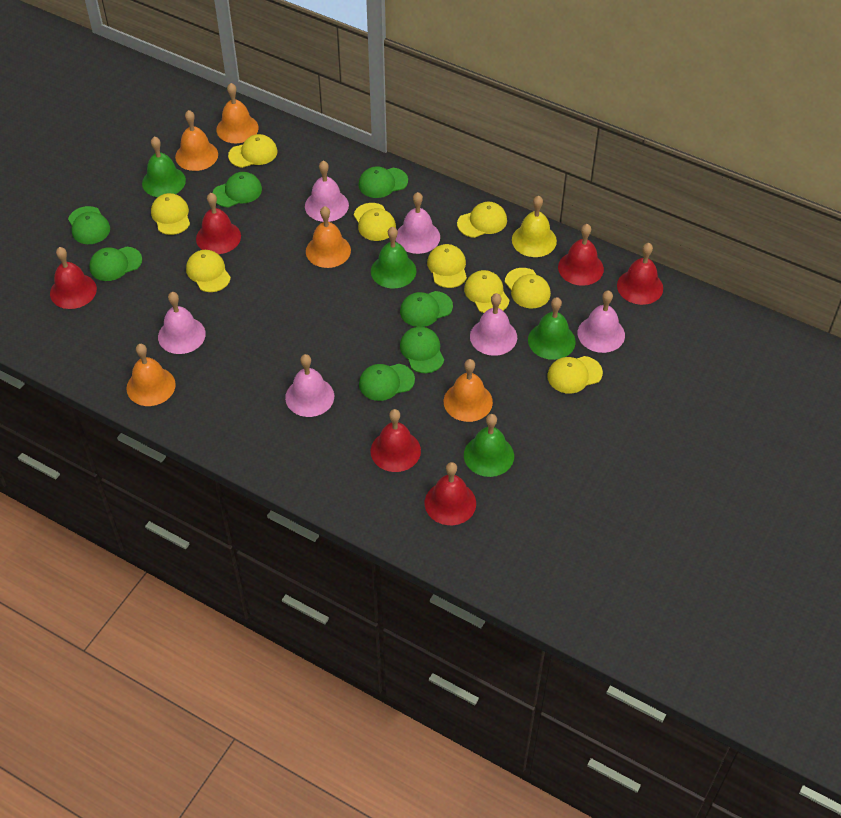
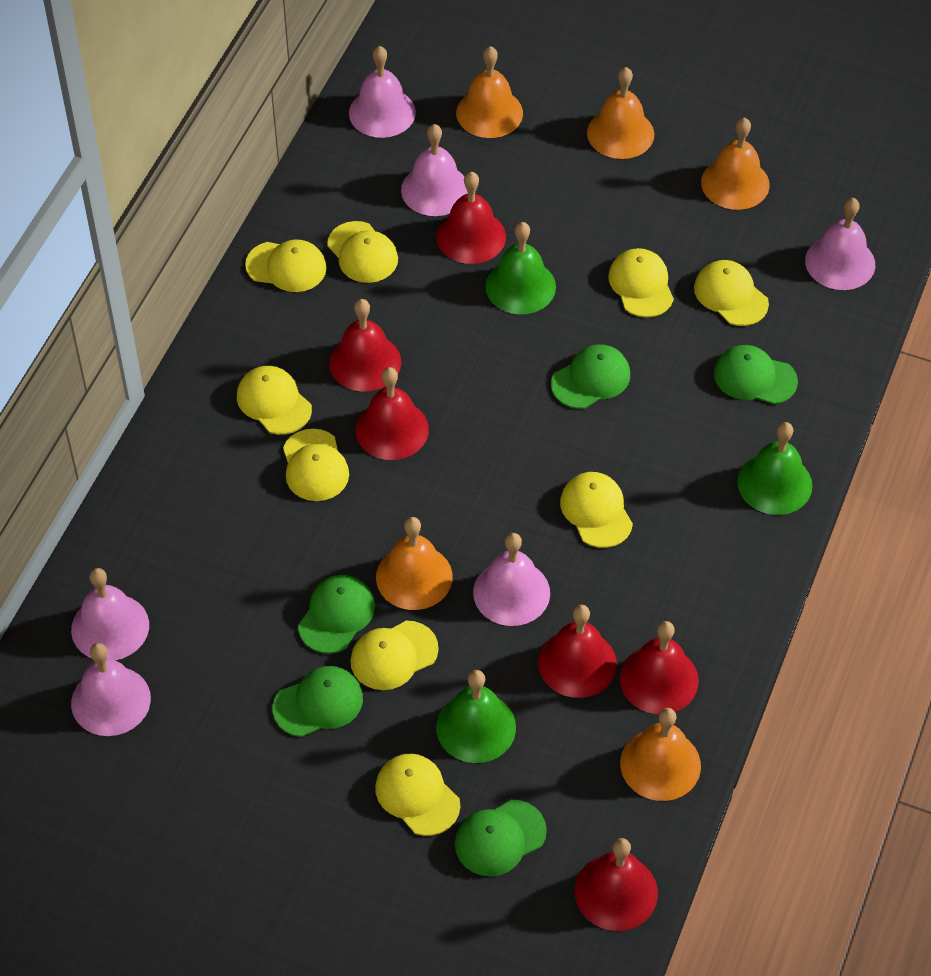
green bell: 4 -> 3
green cap: 7 -> 5
yellow bell: 1 -> 0

